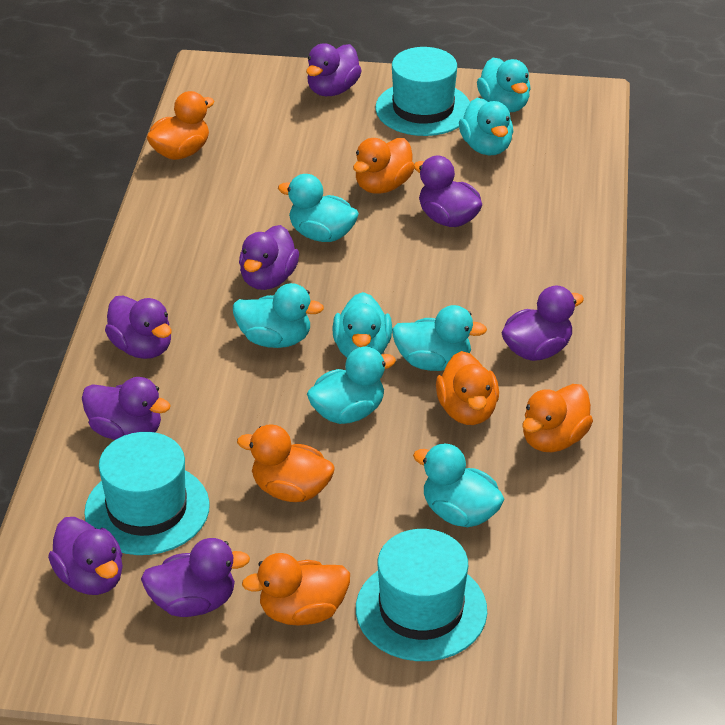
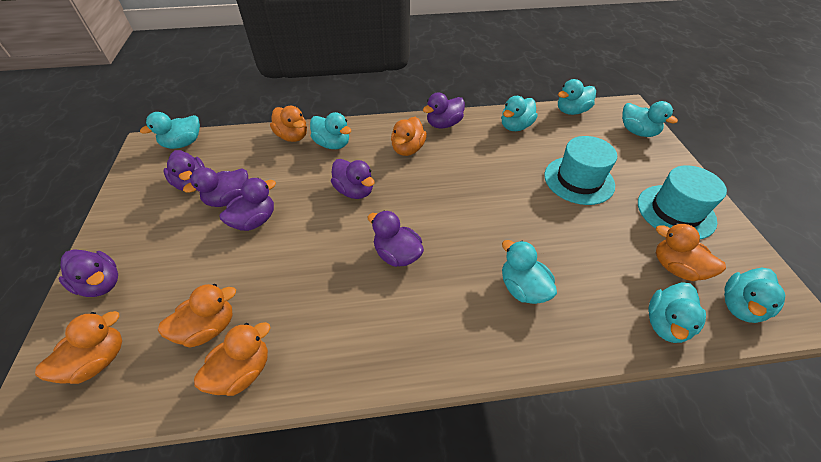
purple duck: 8 -> 7
turquoise hat: 3 -> 2

